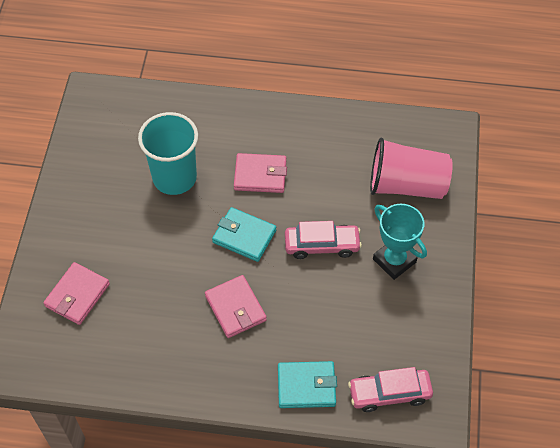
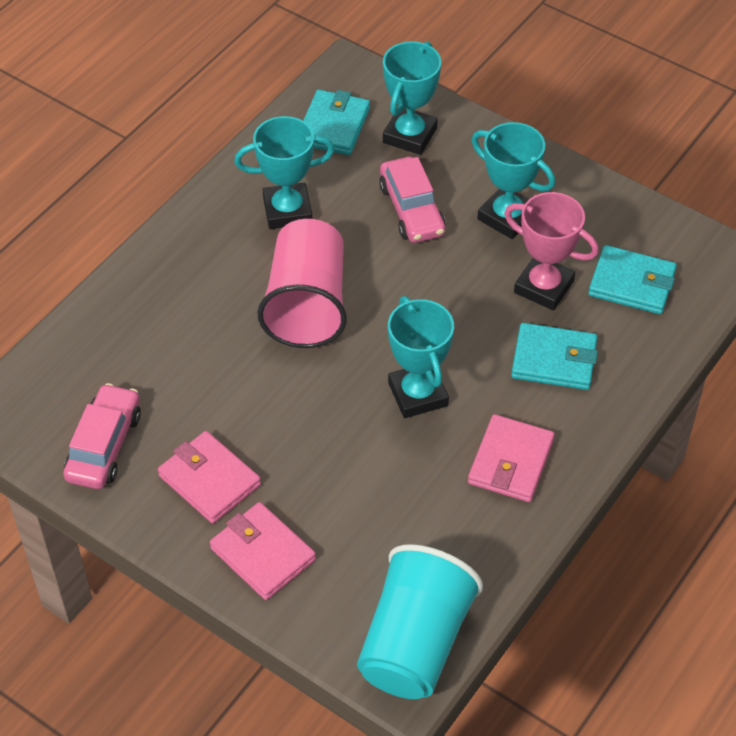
pink trophy: 0 -> 1
turquoise trophy: 1 -> 4
turquoise wallet: 2 -> 3

